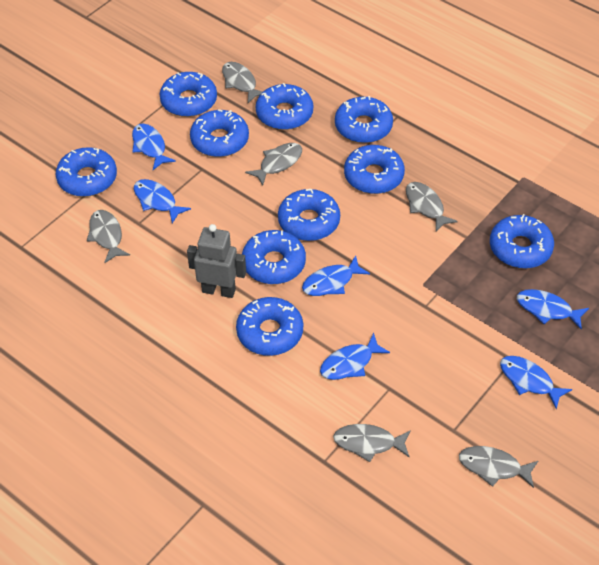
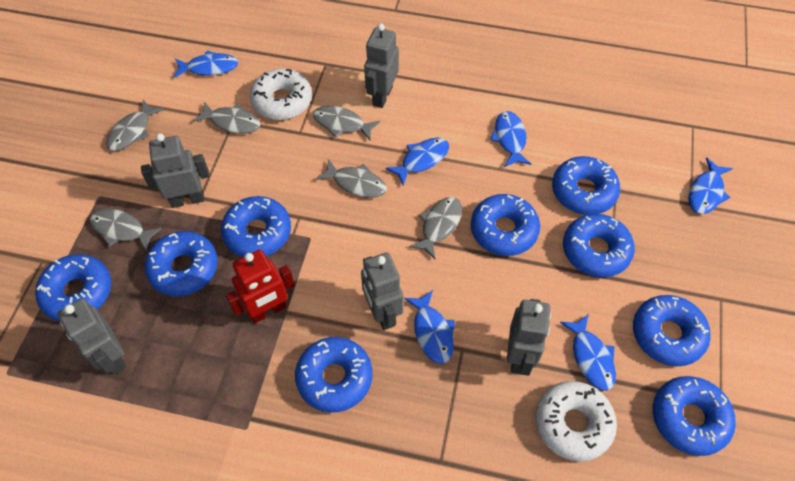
blue donut: 10 -> 9
grey robot: 1 -> 5
red robot: 0 -> 1
white donut: 0 -> 2

